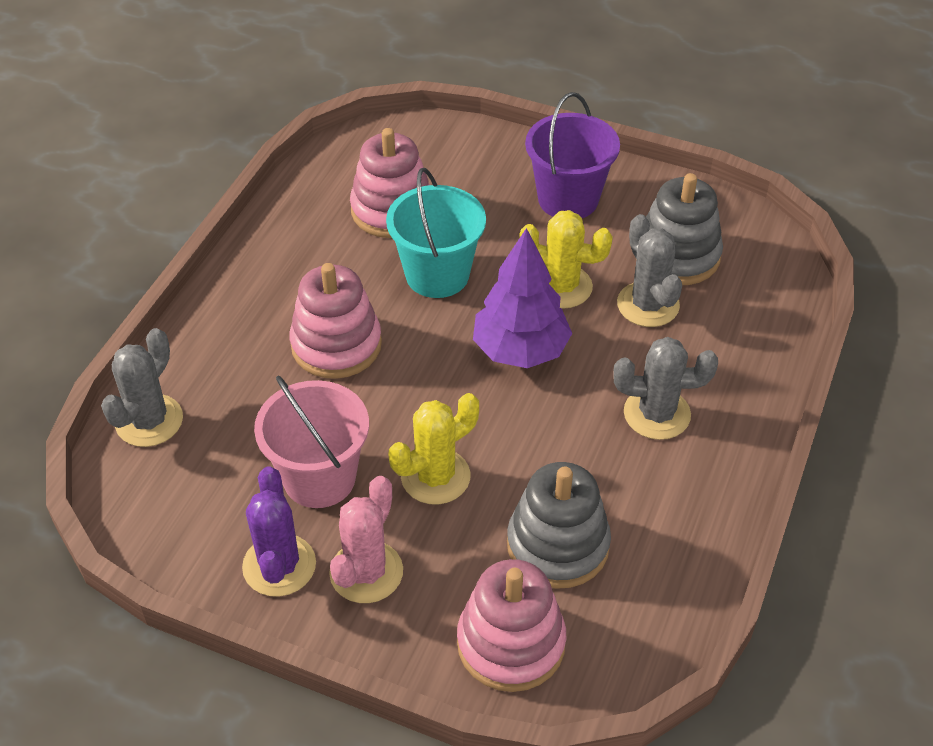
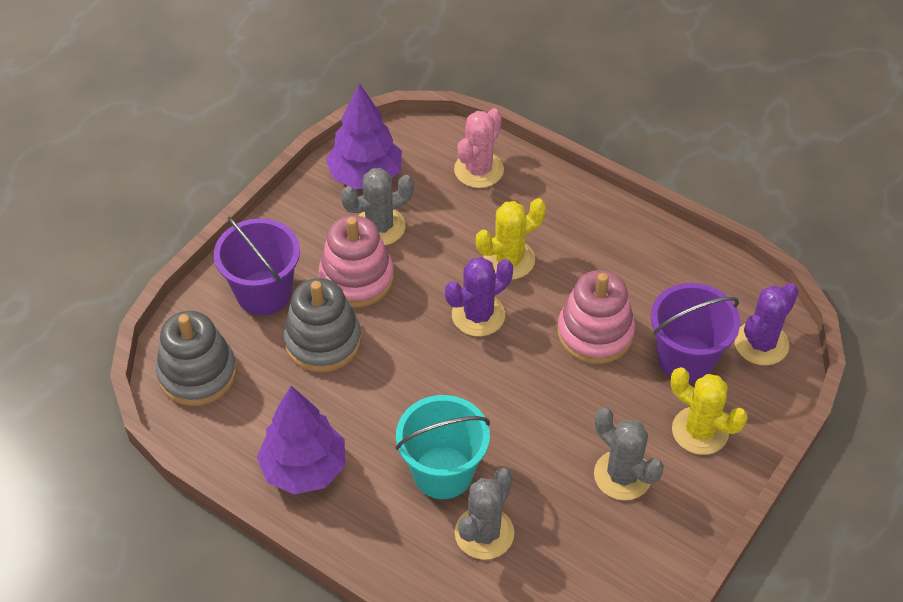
pink bucket: 1 -> 0
pink stacking toy: 3 -> 2
purple bucket: 1 -> 2
purple cactus: 1 -> 2
purple tree: 1 -> 2

